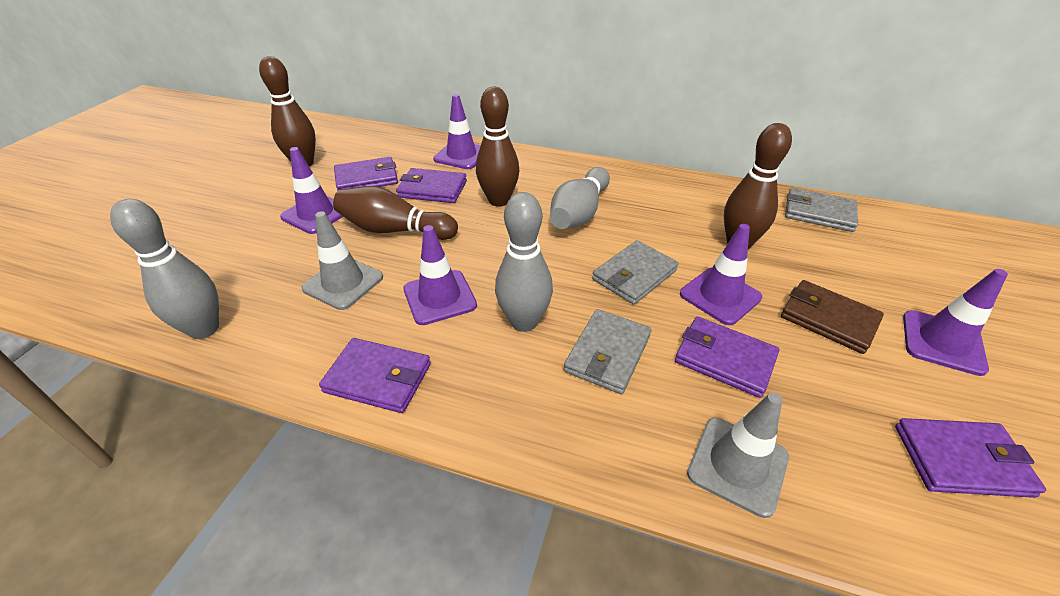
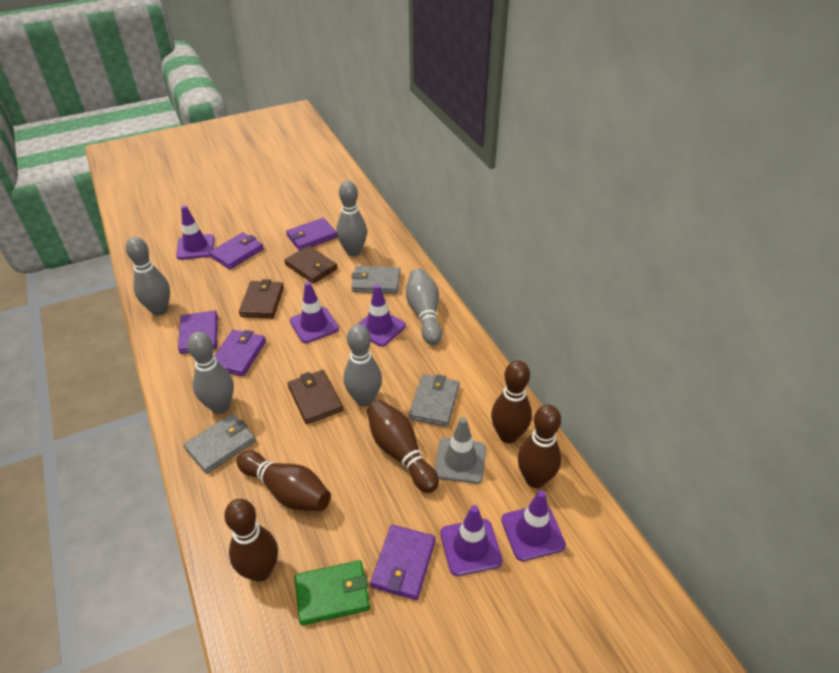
brown bowling pin: 4 -> 5
brown wallet: 1 -> 3
green wallet: 0 -> 1
grey bowling pin: 3 -> 5
grey traffic cone: 2 -> 1

